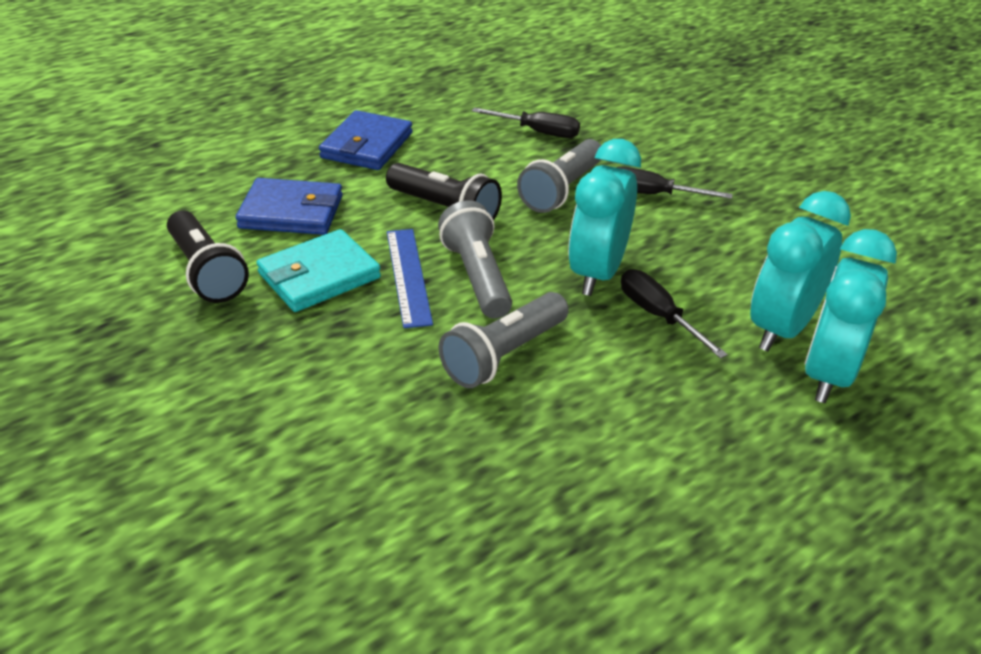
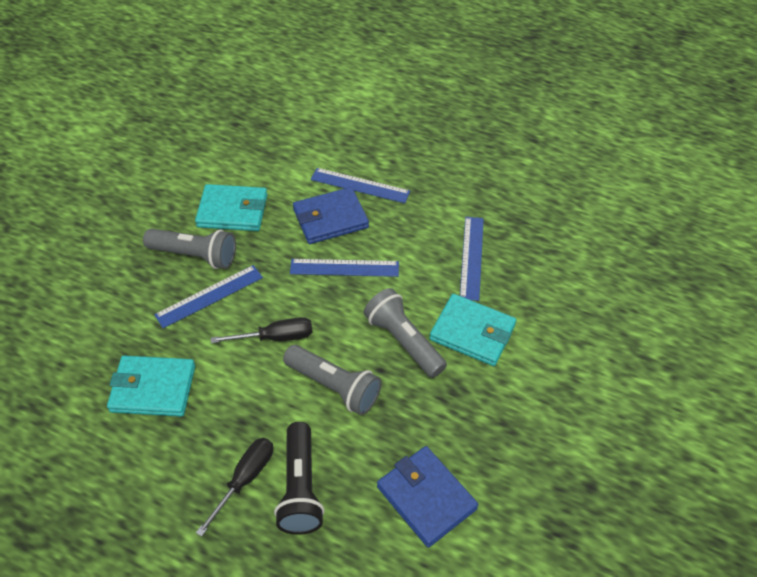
black flashlight: 2 -> 1
black screwdriver: 3 -> 2
blue ruler: 1 -> 4
turquoise clock: 3 -> 0
turquoise wallet: 1 -> 3

